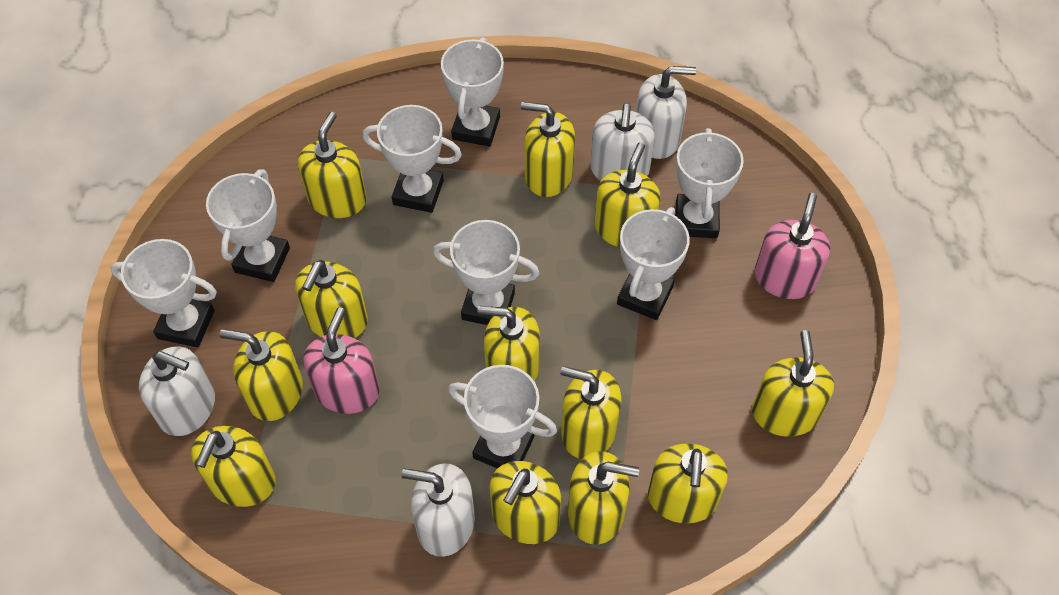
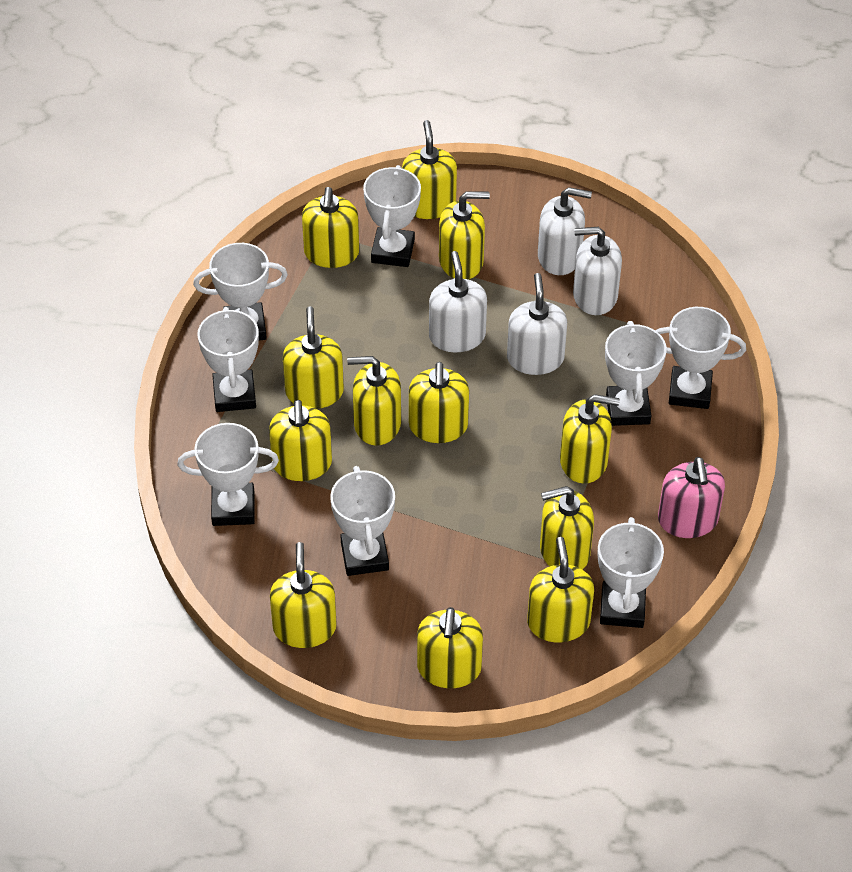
pink soap dispenser: 2 -> 1

